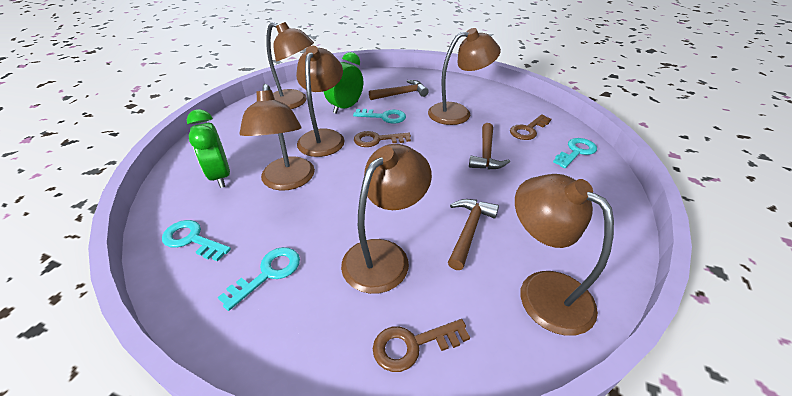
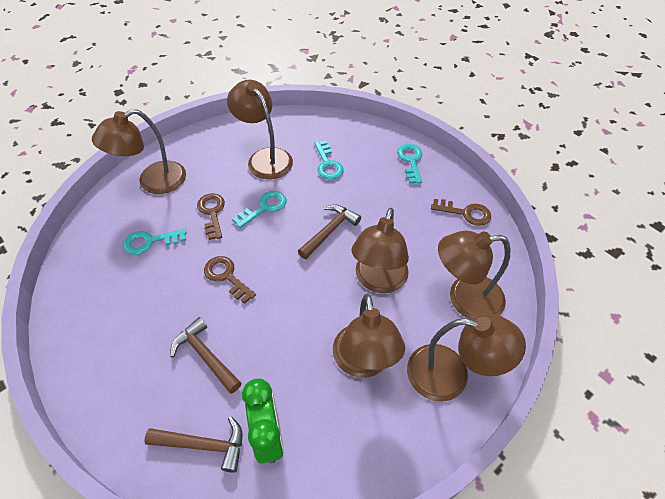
green clock: 2 -> 1

